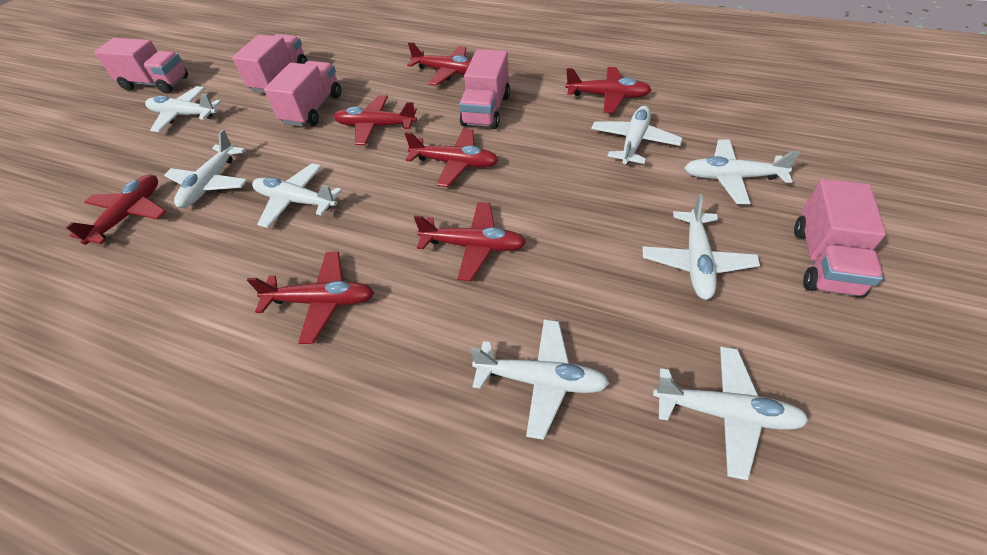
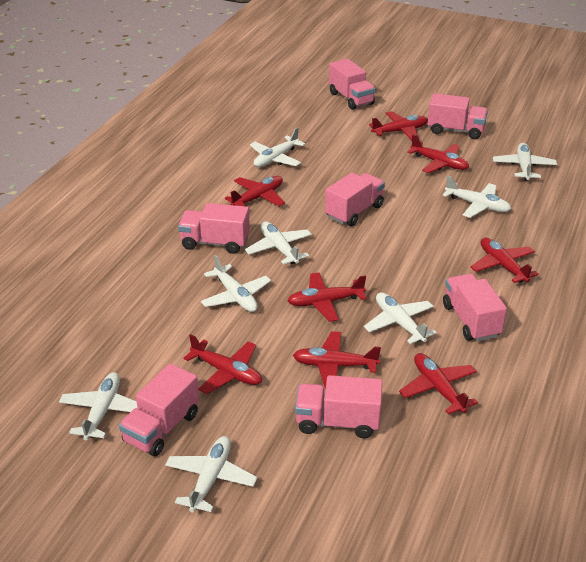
pink truck: 5 -> 7
red plane: 7 -> 8

